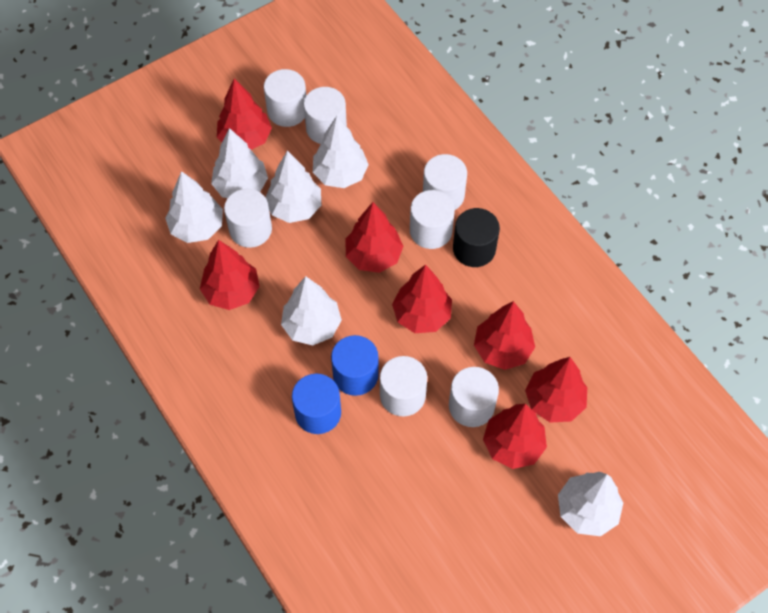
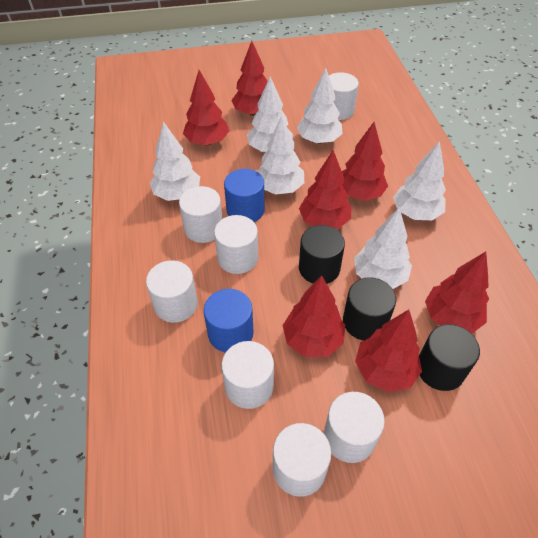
black cylinder: 1 -> 3

